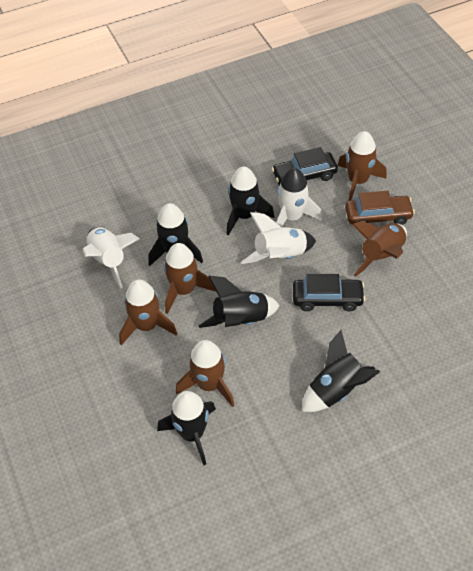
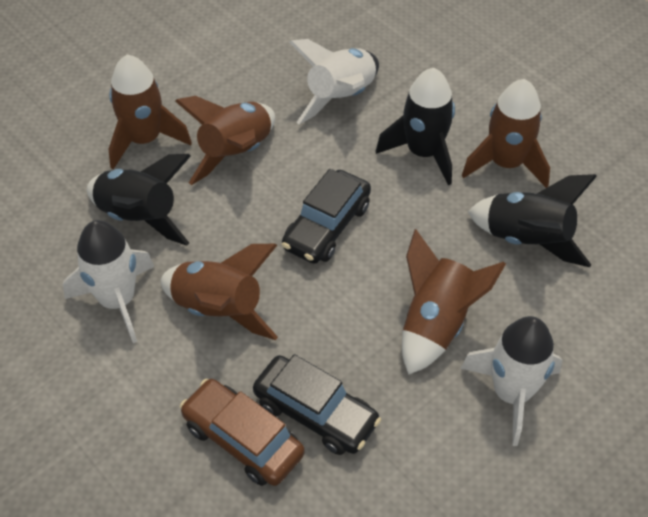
black rocket: 5 -> 3

